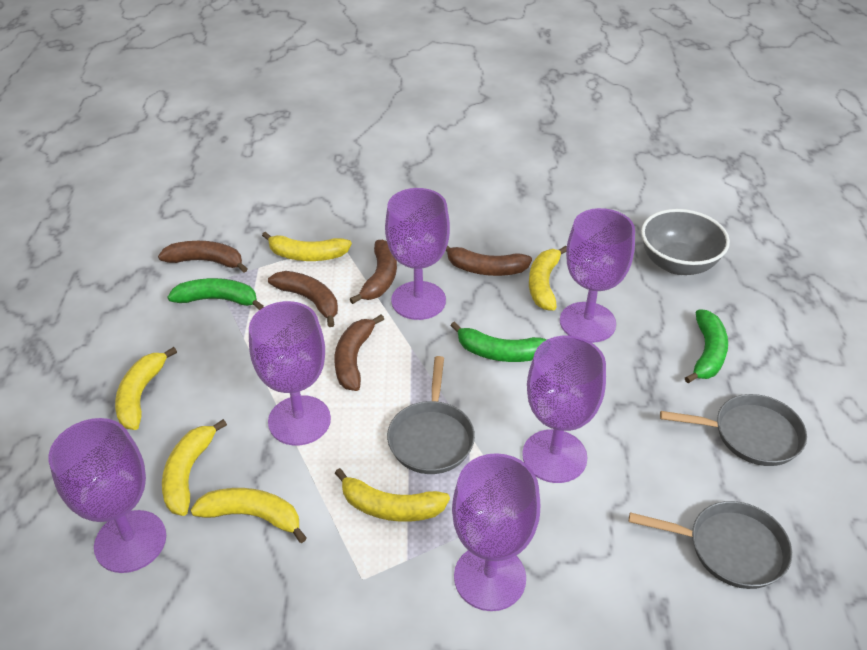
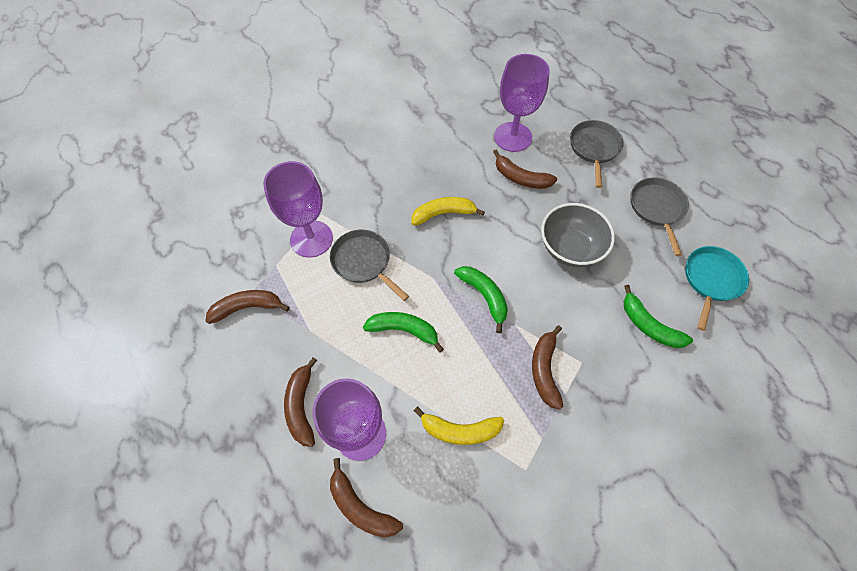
purple goblet: 6 -> 3
turquoise pan: 0 -> 1
yellow banana: 6 -> 2

